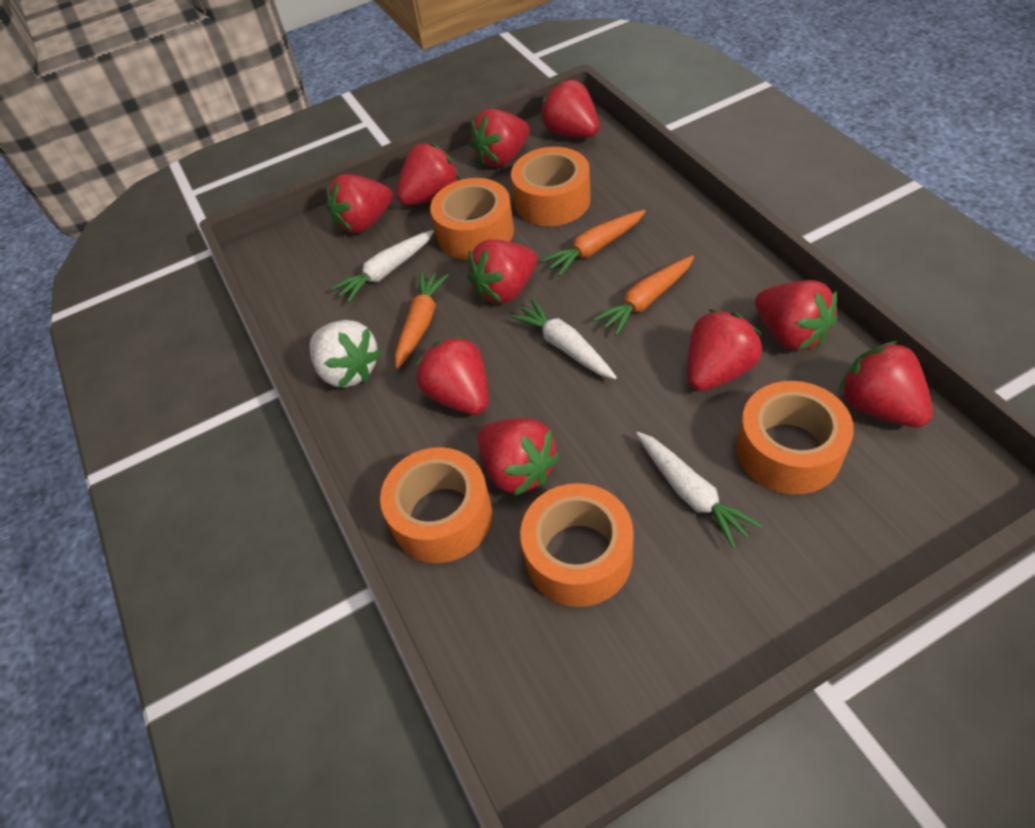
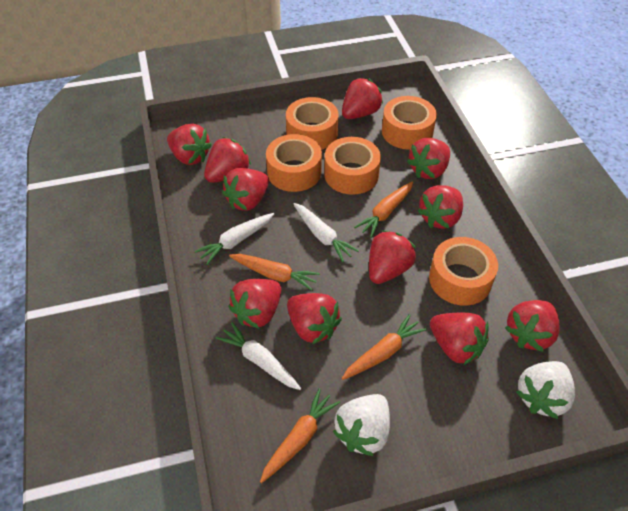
orange carrot: 3 -> 4
red strawberry: 10 -> 11
white strawberry: 1 -> 2

